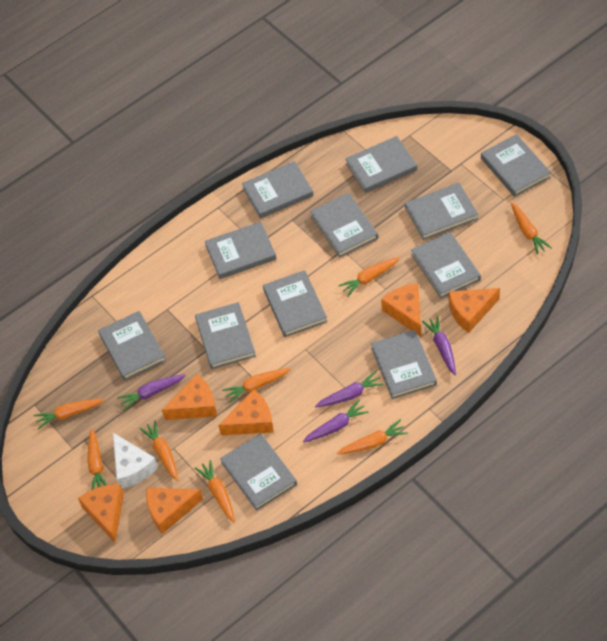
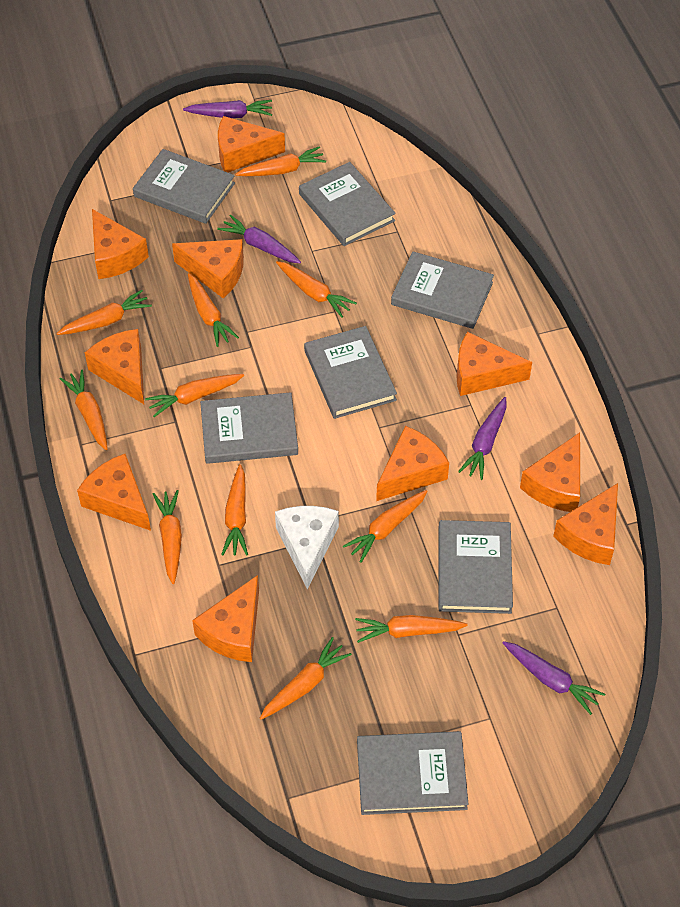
grey book: 12 -> 7
orange carrot: 8 -> 11
orange cheese: 6 -> 10

